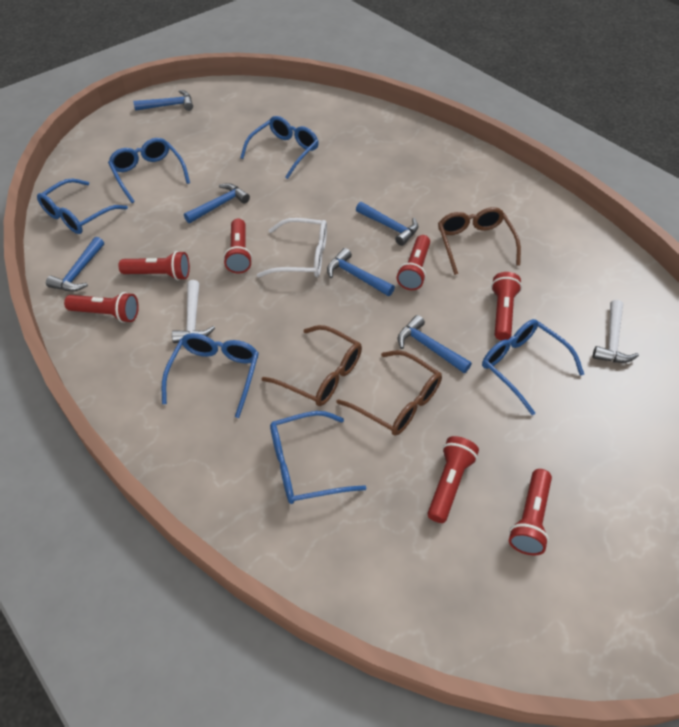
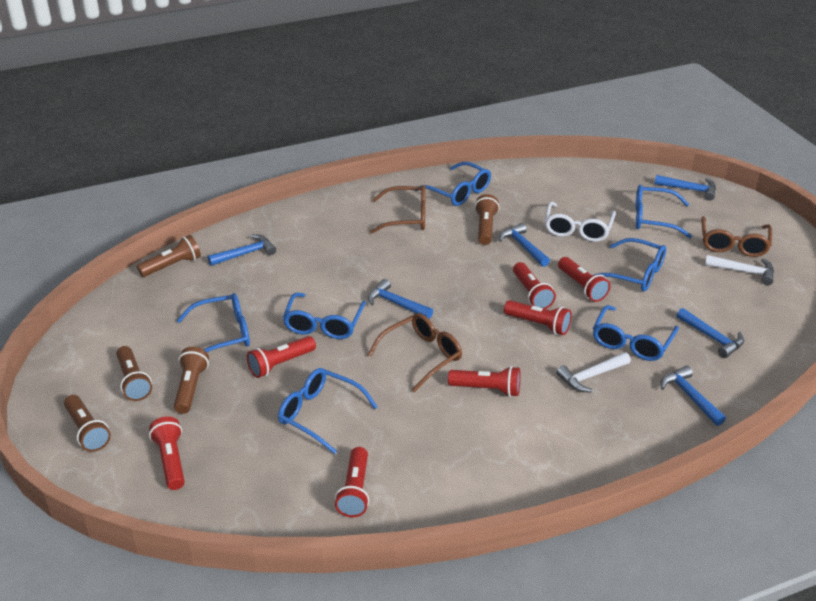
blue glasses: 6 -> 7
brown flashlight: 0 -> 5

